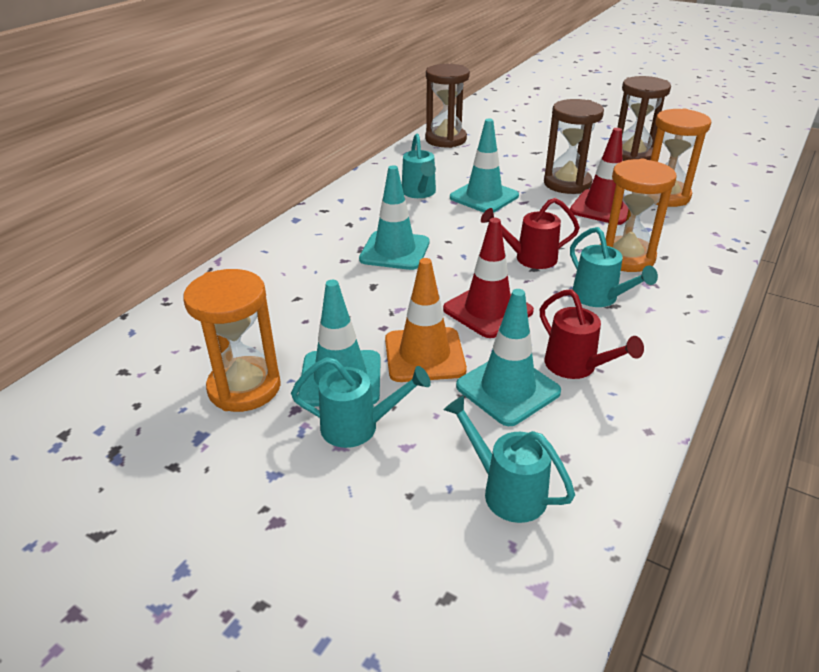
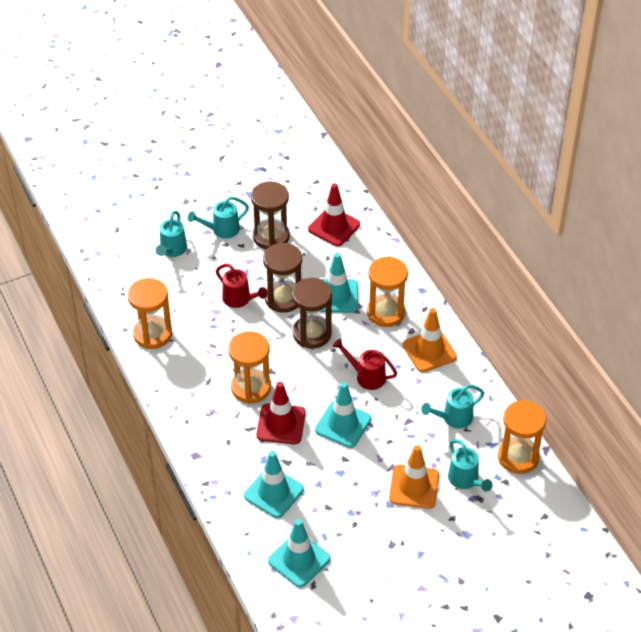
orange hourglass: 3 -> 4
orange traffic cone: 1 -> 2

